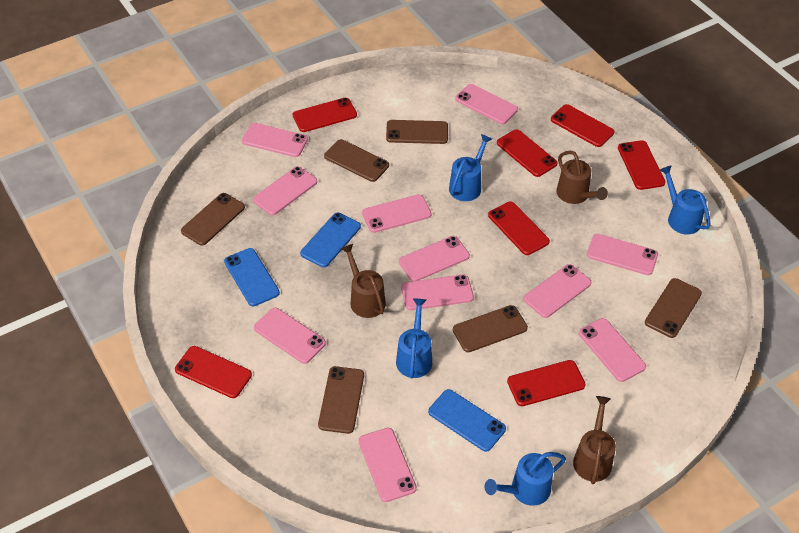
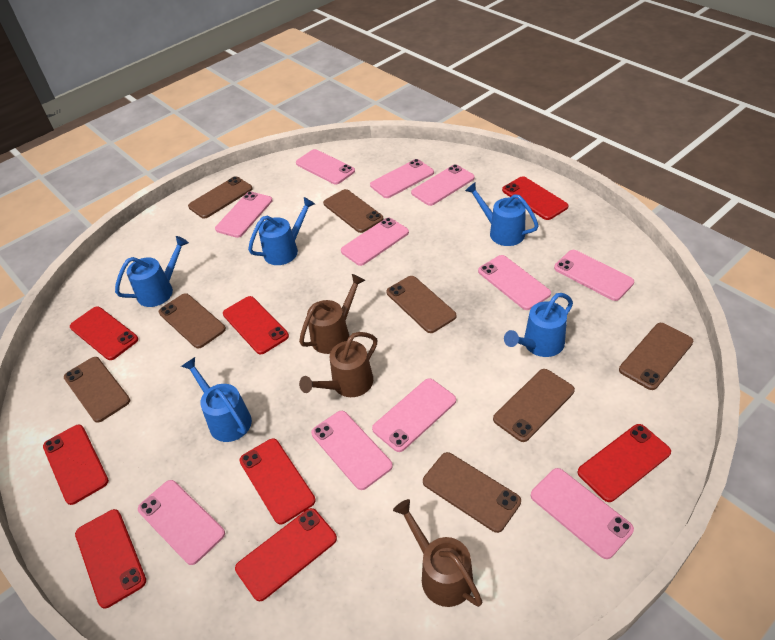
blue phone: 3 -> 0
blue watering can: 4 -> 5
brown phone: 6 -> 8
red phone: 7 -> 8

